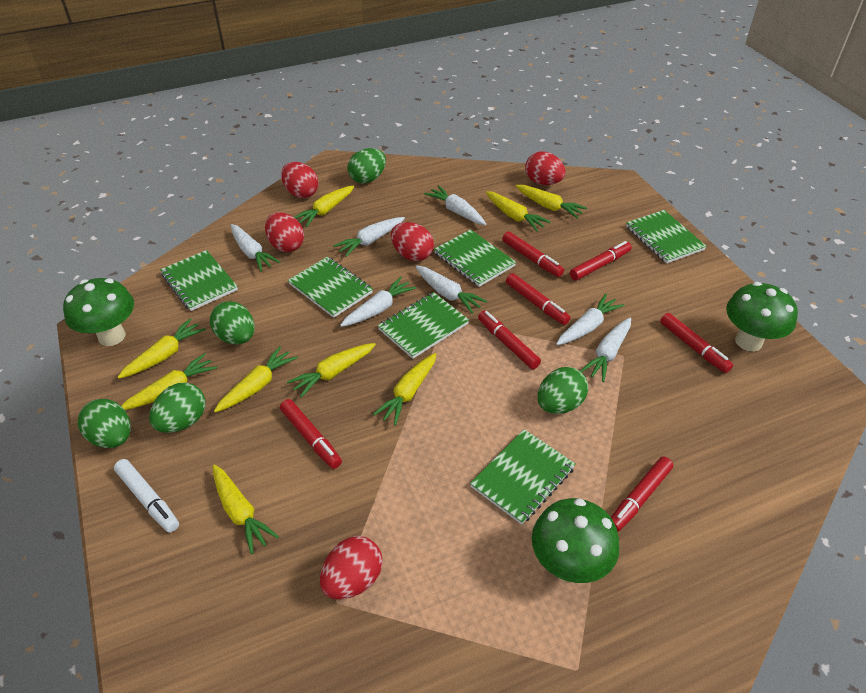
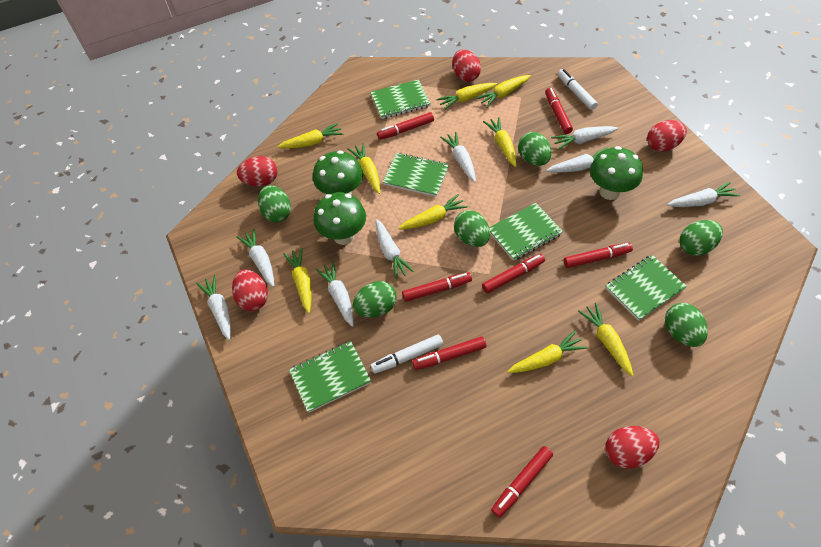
green egg: 5 -> 6
green notebook: 6 -> 5
white carrot: 7 -> 8
white marker: 1 -> 2

